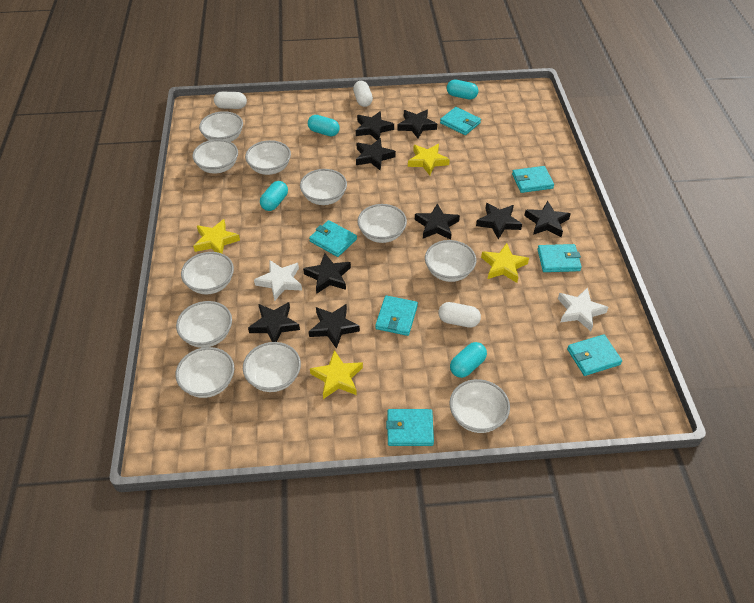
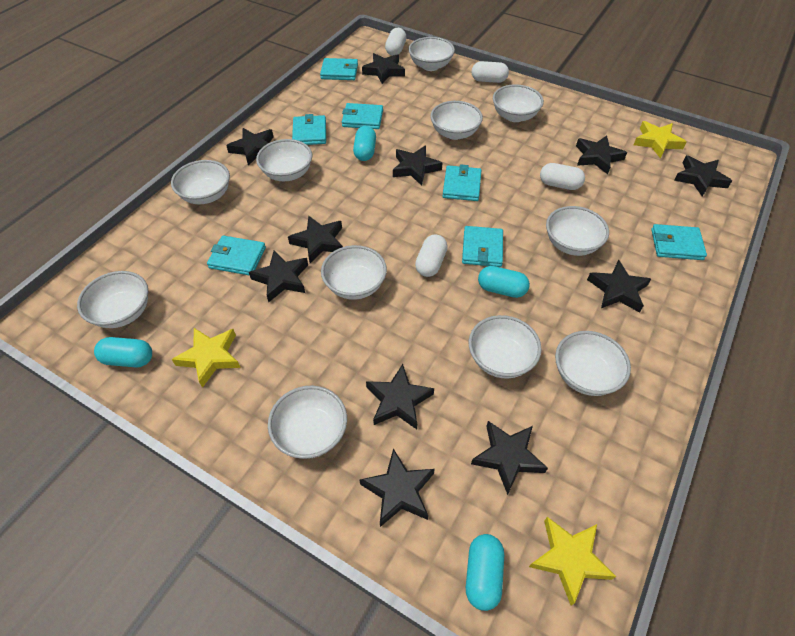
black star: 9 -> 11
white capsule: 3 -> 4
white star: 2 -> 0
yellow star: 4 -> 3

